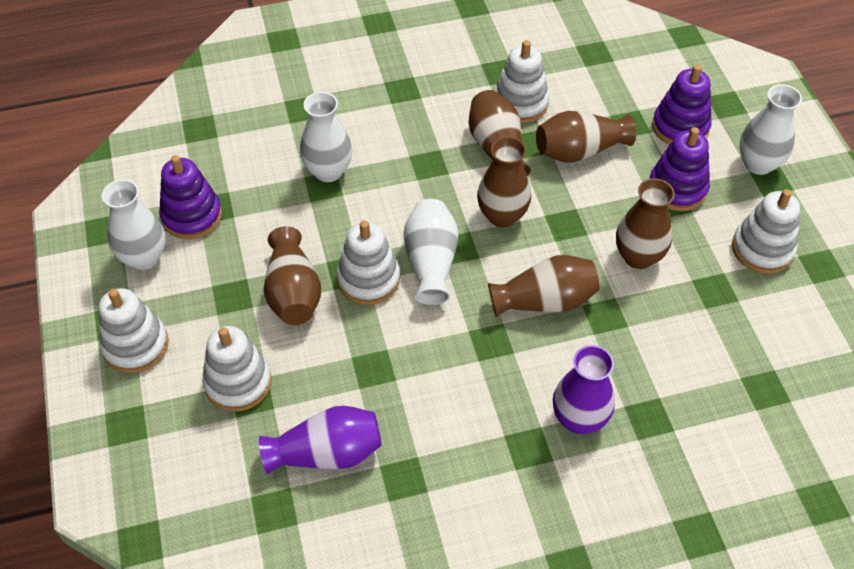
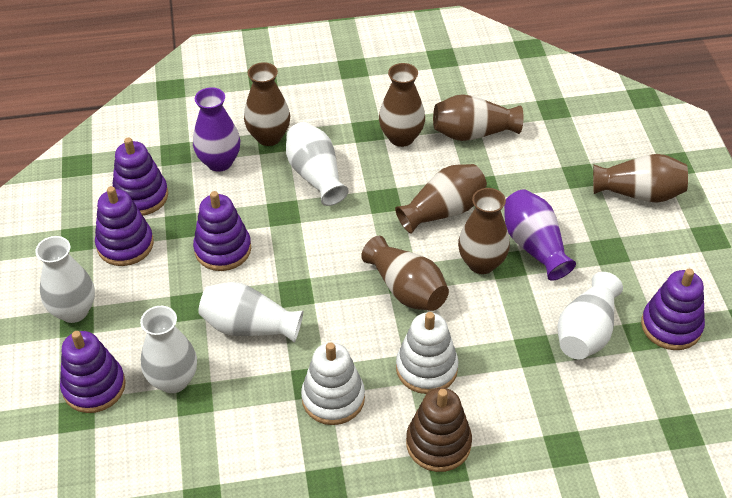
brown stacking toy: 0 -> 1
brown vase: 6 -> 7
purple stacking toy: 3 -> 5
white stacking toy: 5 -> 2
white vase: 4 -> 5

